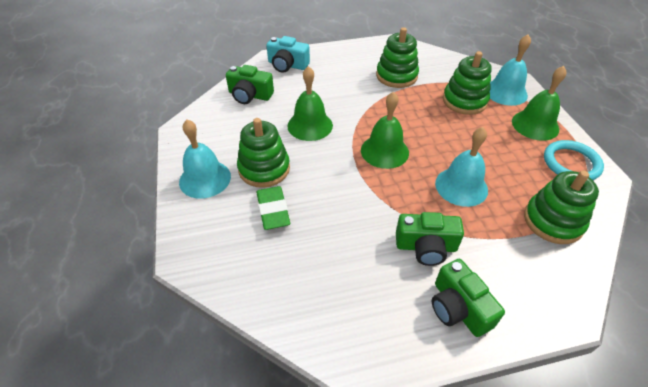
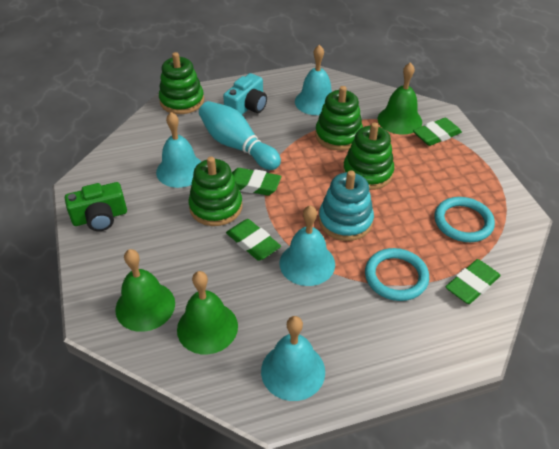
green camera: 3 -> 1
green eraser: 1 -> 4
turquoise bell: 3 -> 4
turquoise bowling pin: 0 -> 1
turquoise ring: 1 -> 2
turquoise stacking toy: 0 -> 1

